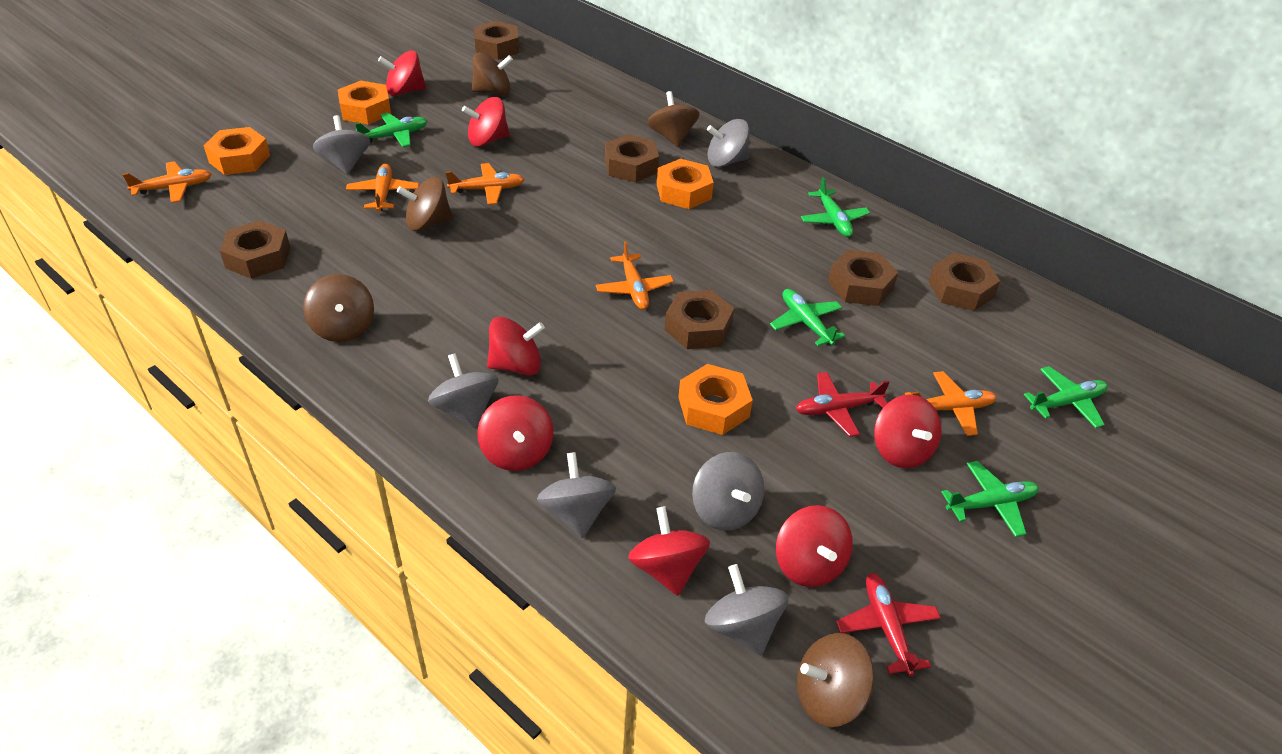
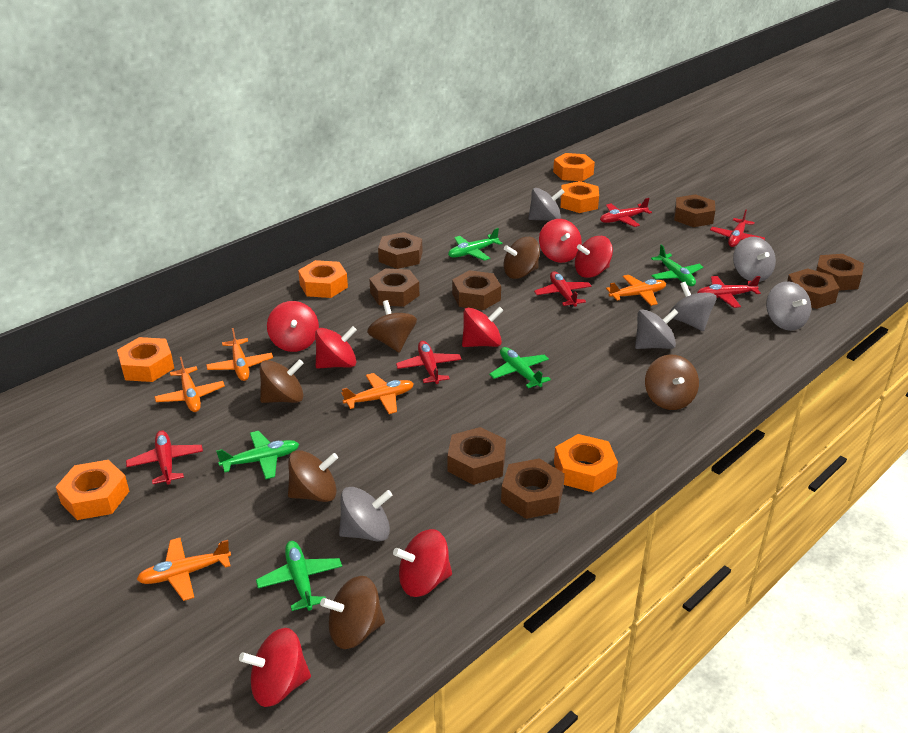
brown nut: 6 -> 8
brown spinning top: 5 -> 6
orange nut: 4 -> 6
red plane: 2 -> 6

